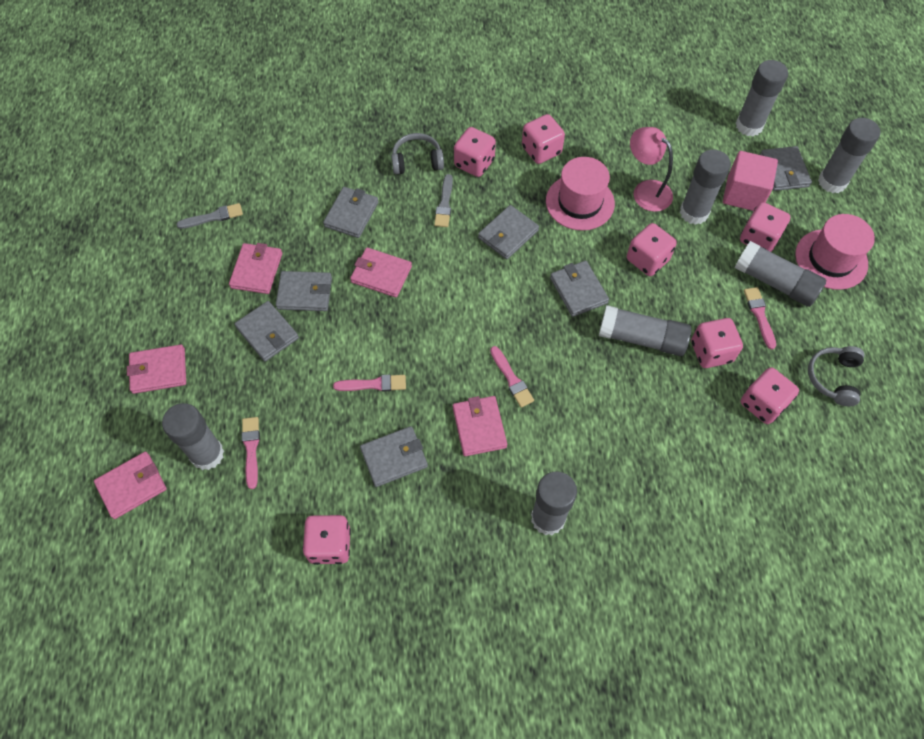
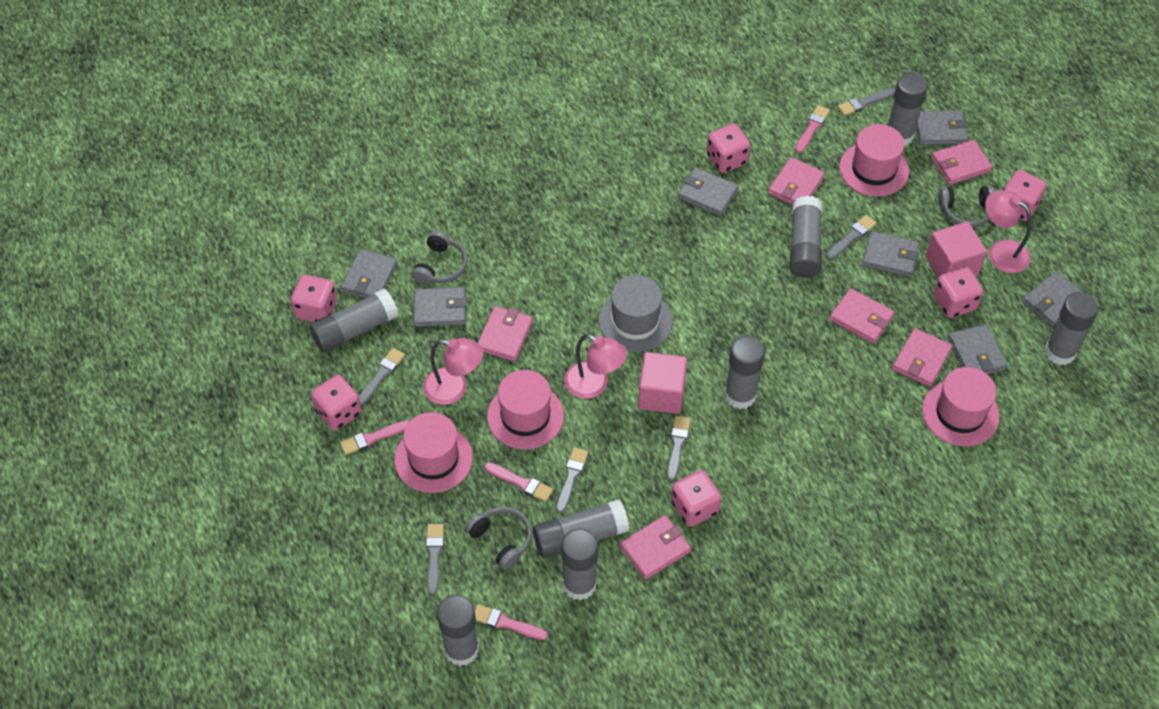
grey brush: 2 -> 6
grey glue stick: 7 -> 8
grey hat: 0 -> 1
grey headphones: 2 -> 3
pink cube: 1 -> 2
pink dice: 7 -> 6
pink hat: 2 -> 4
pink lamp: 1 -> 3
pink wallet: 5 -> 6

